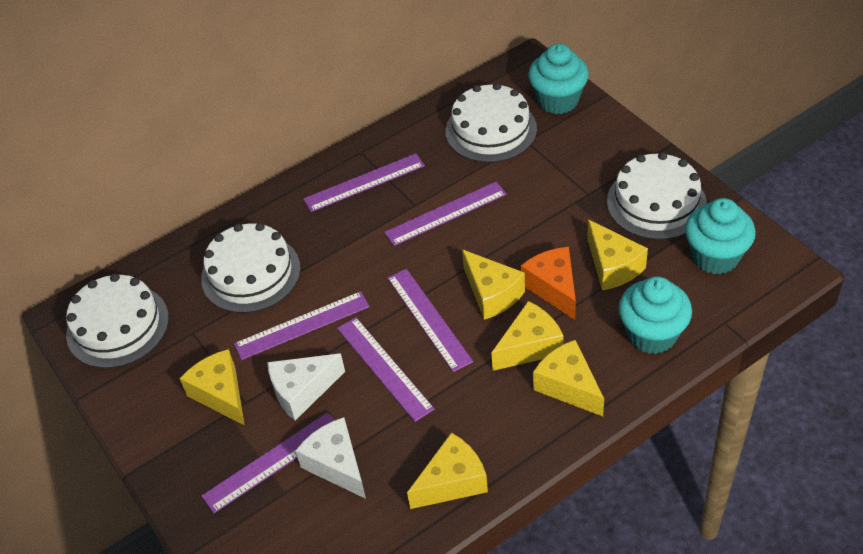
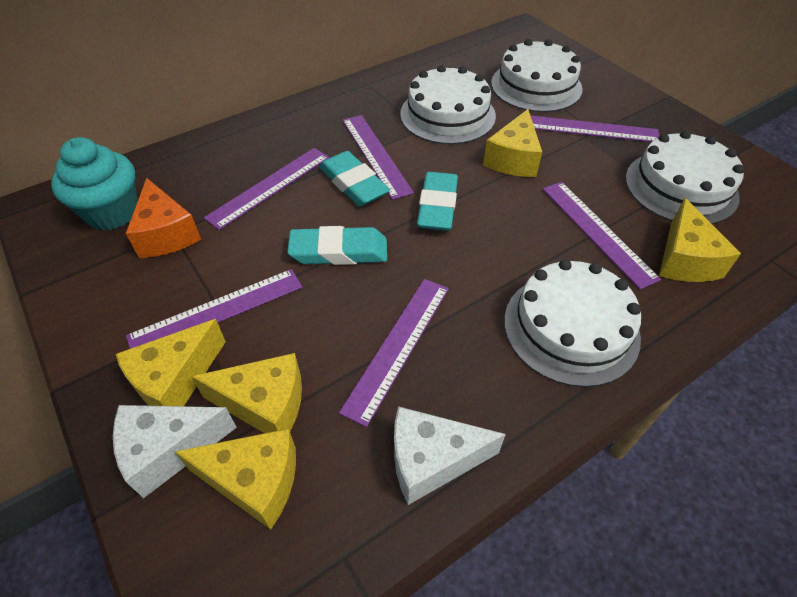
turquoise cupcake: 3 -> 1
turquoise eraser: 0 -> 3
yellow cheese: 6 -> 5

